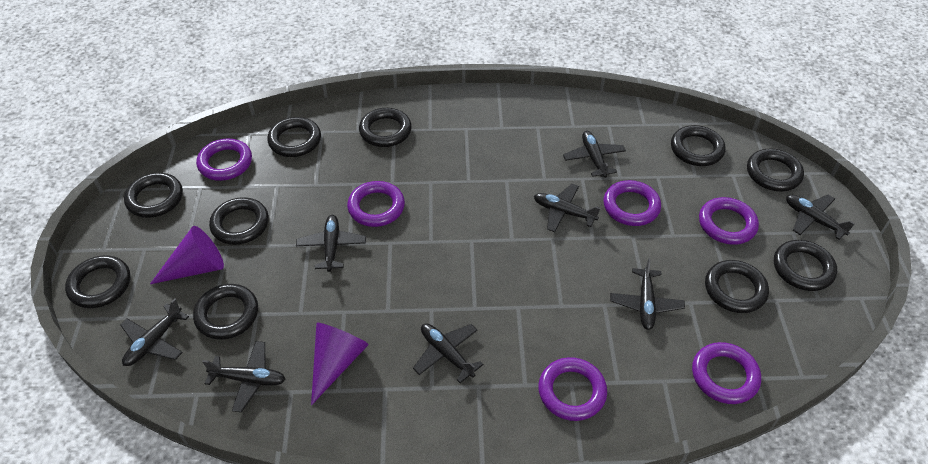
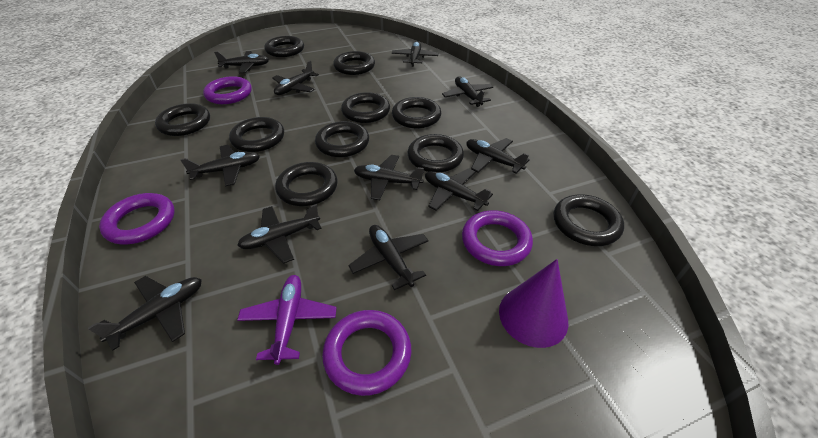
black plane: 8 -> 11
purple cone: 2 -> 1
purple plane: 0 -> 1
purple ring: 6 -> 4

